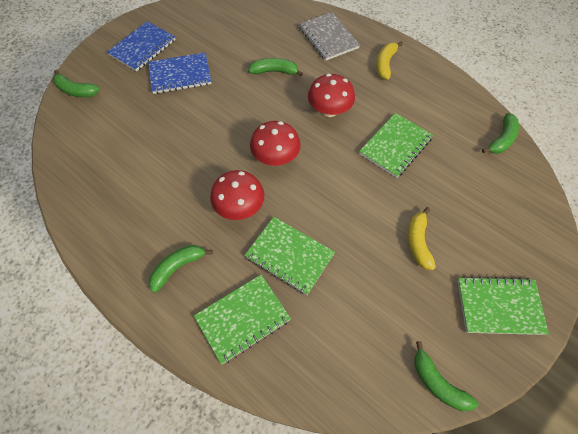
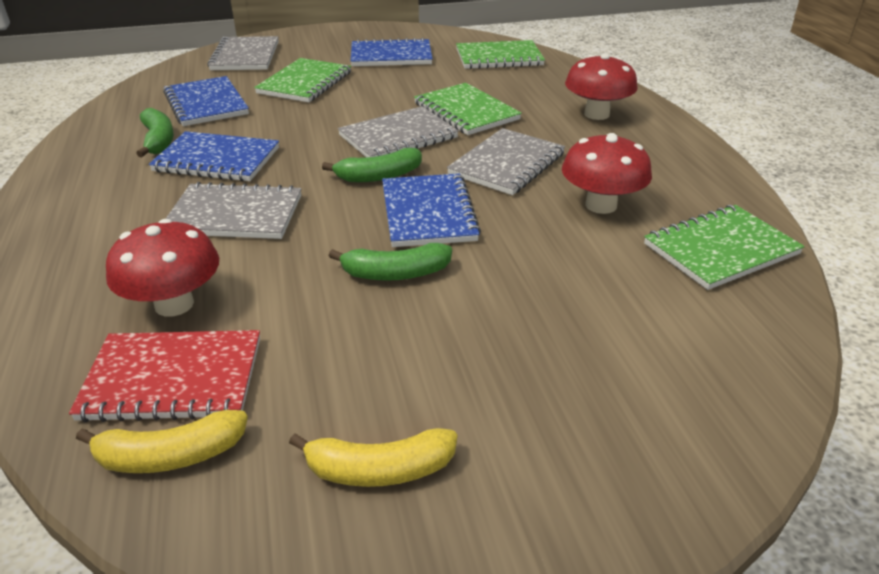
blue notebook: 2 -> 4
green banana: 5 -> 3
grey notebook: 1 -> 4
red notebook: 0 -> 1

